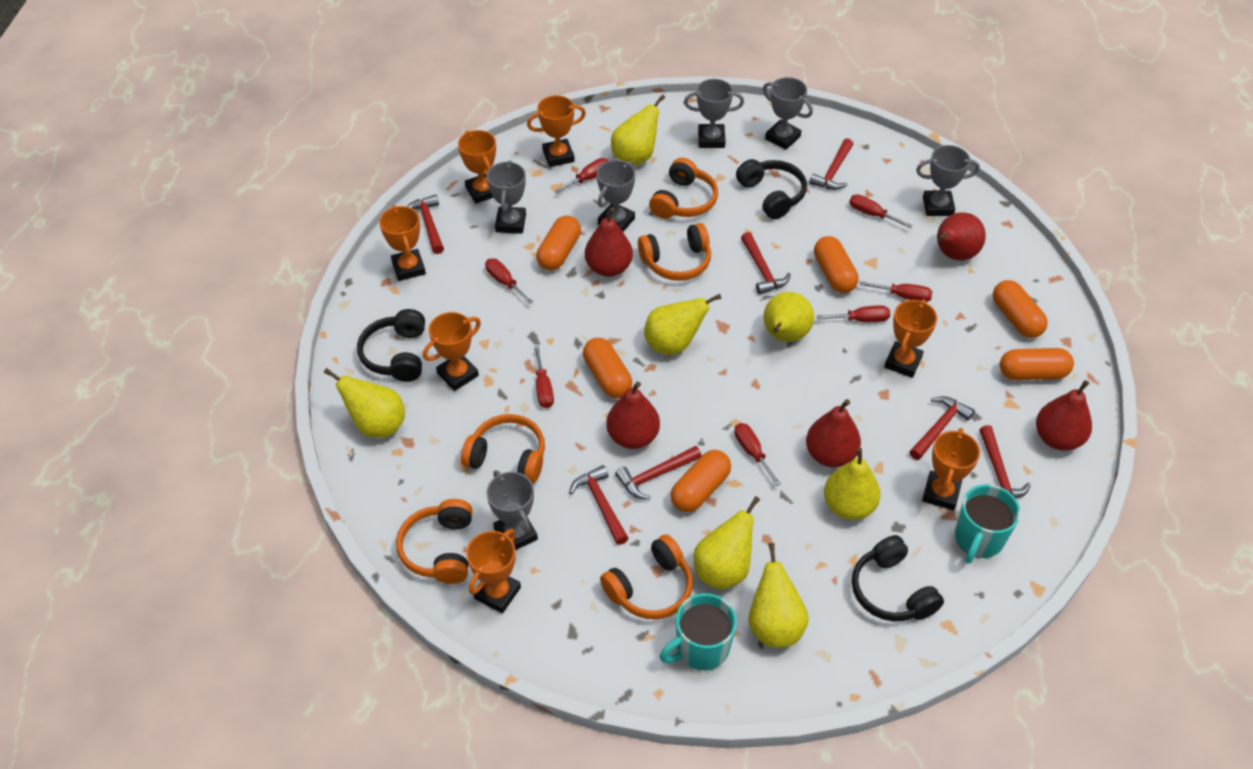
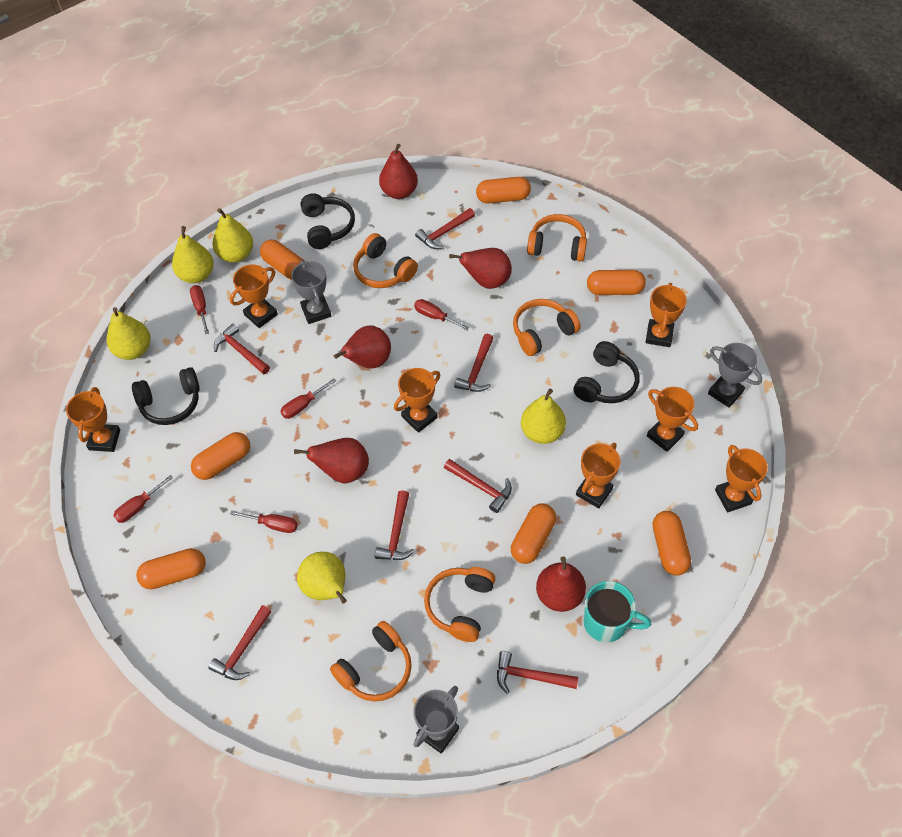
grey trophy: 6 -> 3
orange capsule: 6 -> 7
red screwdriver: 7 -> 5
turquoise mug: 2 -> 1
yellow pear: 7 -> 5

